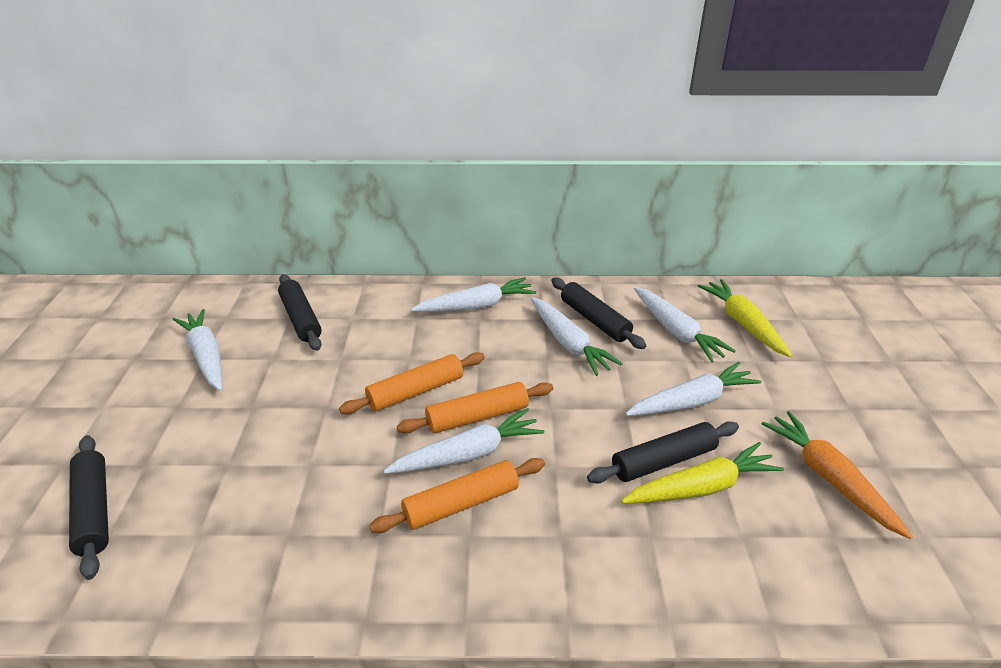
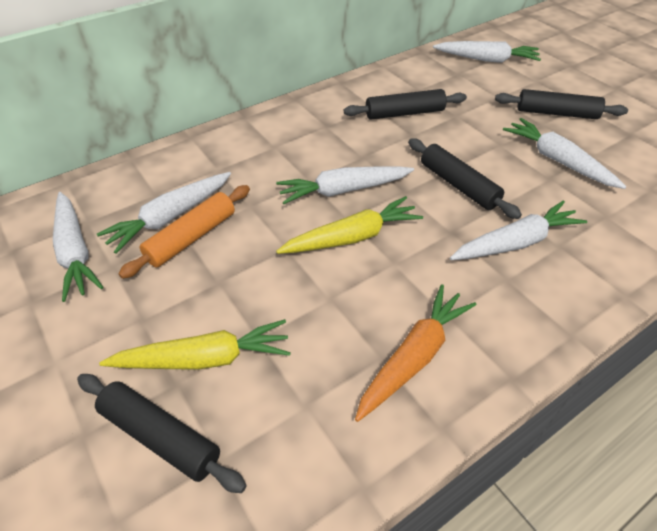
orange rolling pin: 3 -> 1

